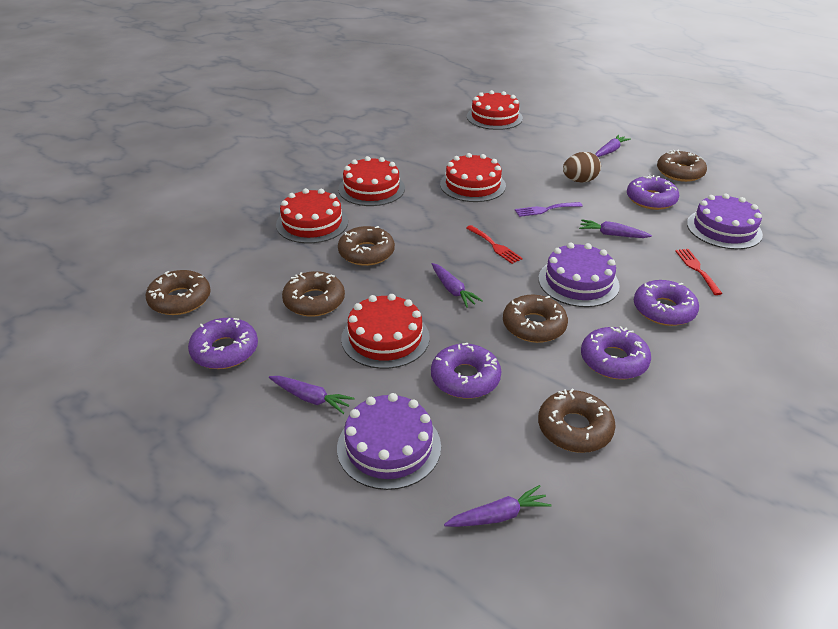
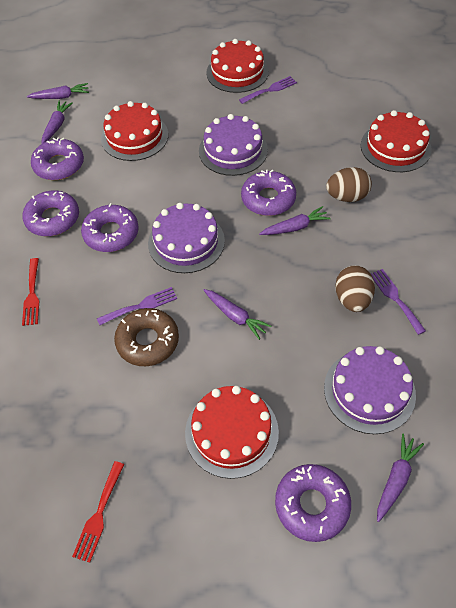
brown donut: 6 -> 1
brown egg: 1 -> 2
purple fork: 1 -> 3
red cake: 5 -> 4

